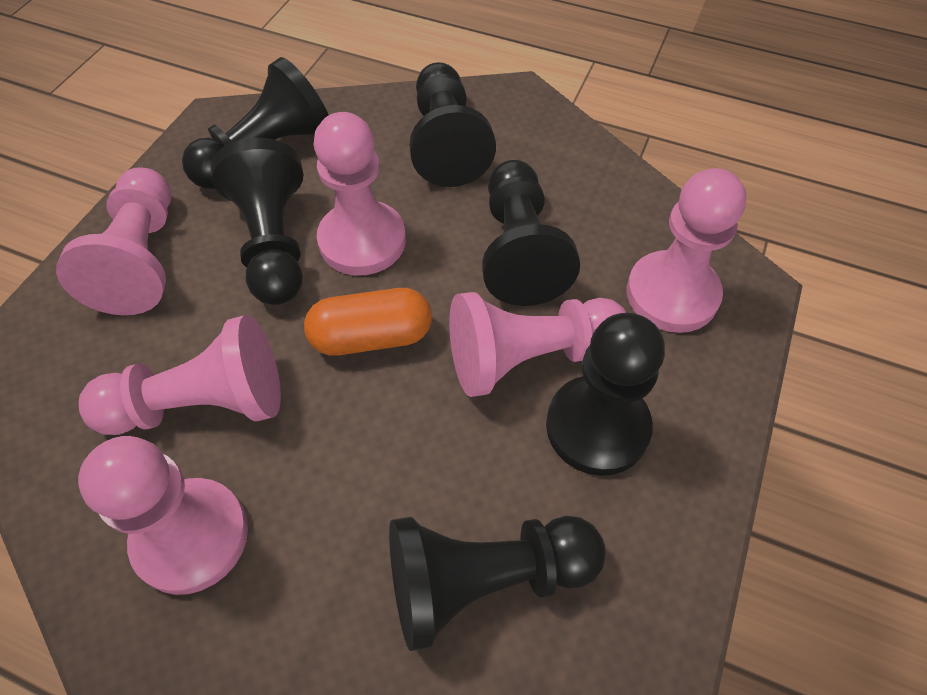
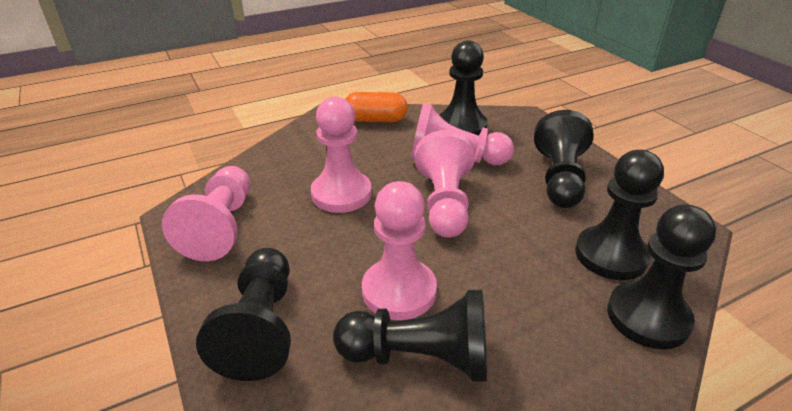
pink pawn: 6 -> 5

